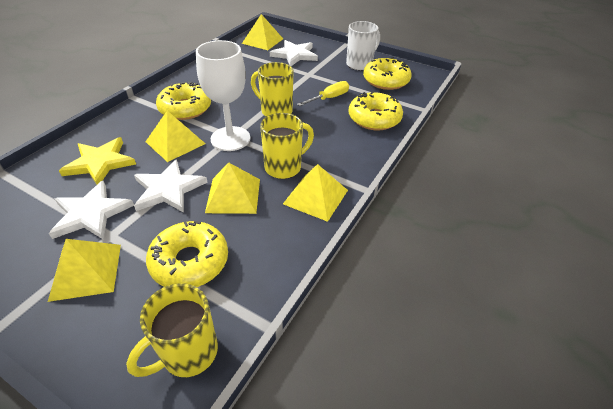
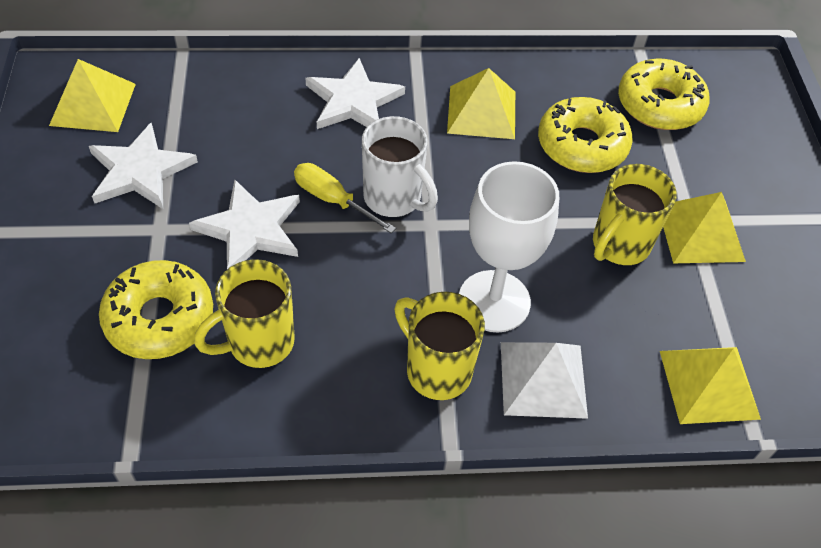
white pyramid: 0 -> 1
yellow donut: 4 -> 3
yellow pyramid: 5 -> 4
yellow star: 1 -> 0

